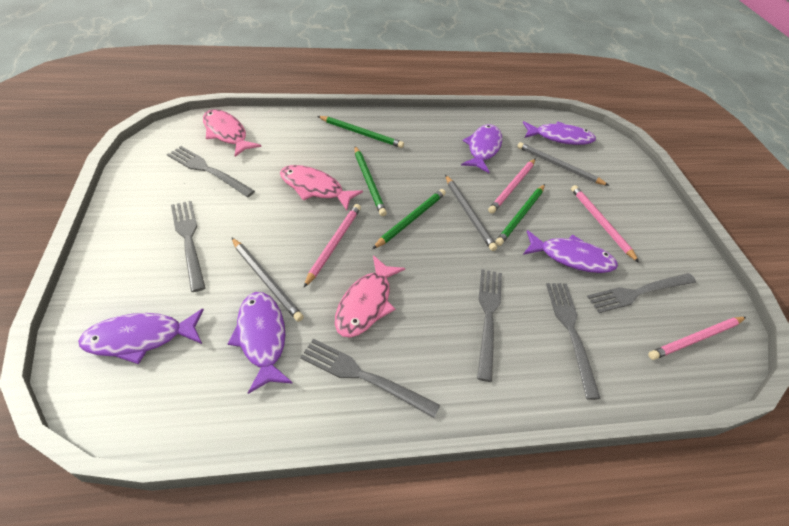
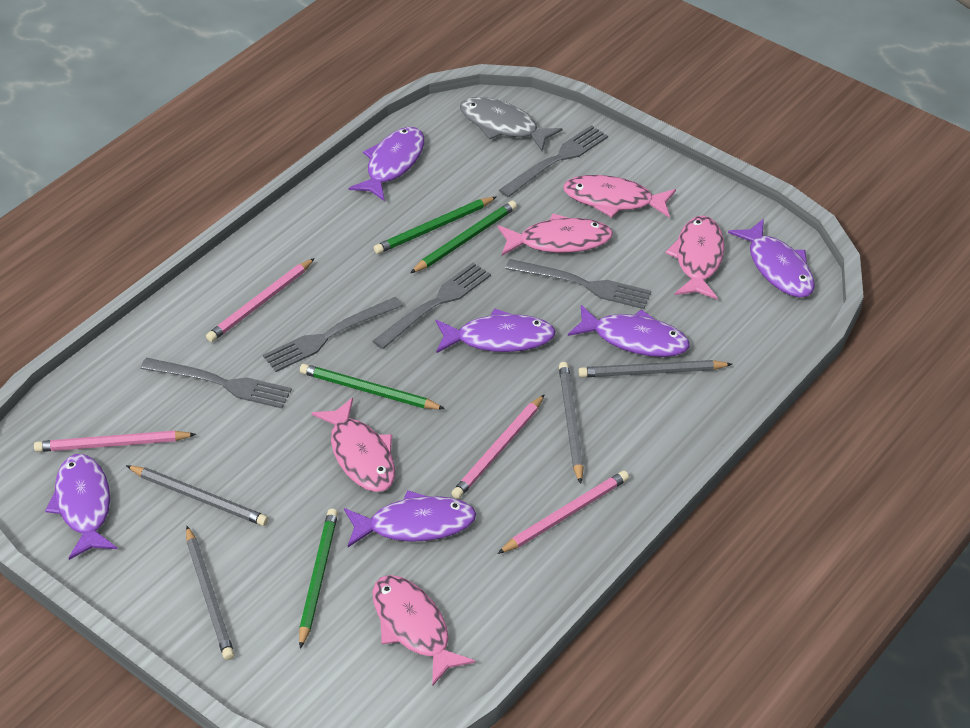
grey fish: 0 -> 1
grey fork: 6 -> 5
grey pencil: 3 -> 4
pink fish: 3 -> 5
purple fish: 5 -> 6

